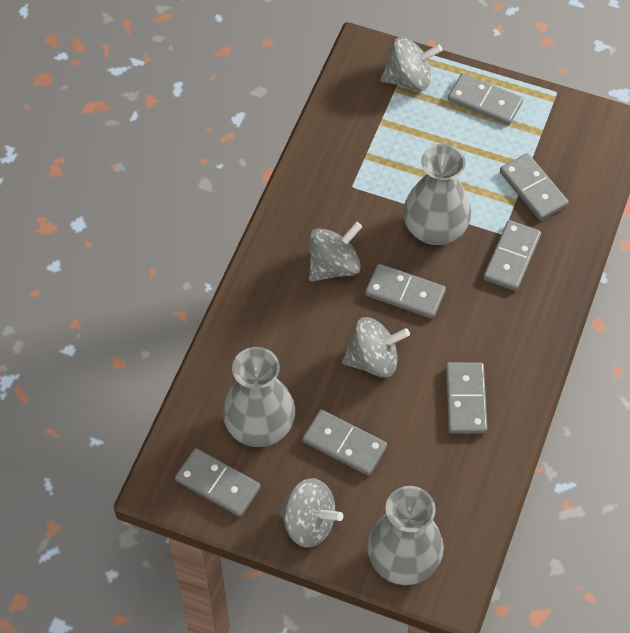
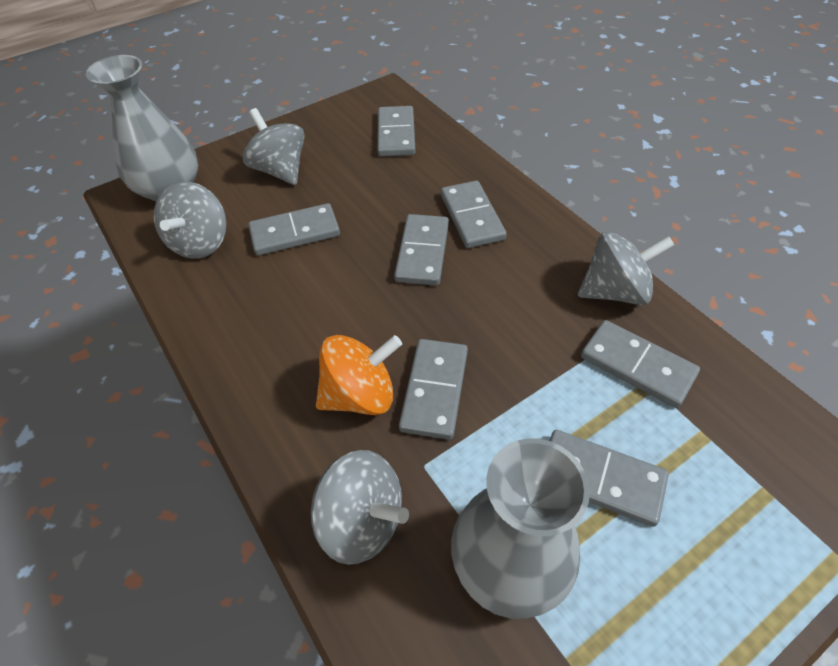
grey vase: 3 -> 2
orange spinning top: 0 -> 1

